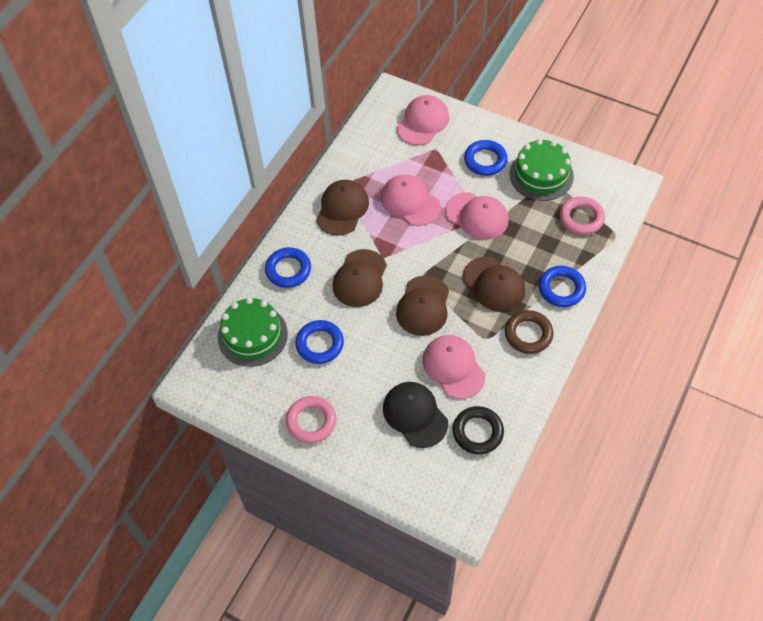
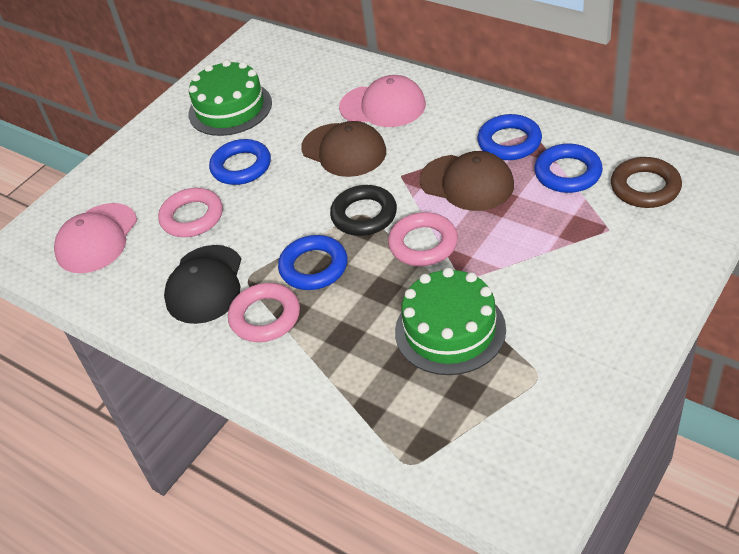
brown cap: 4 -> 2
pink cap: 4 -> 2
pink ring: 2 -> 3

